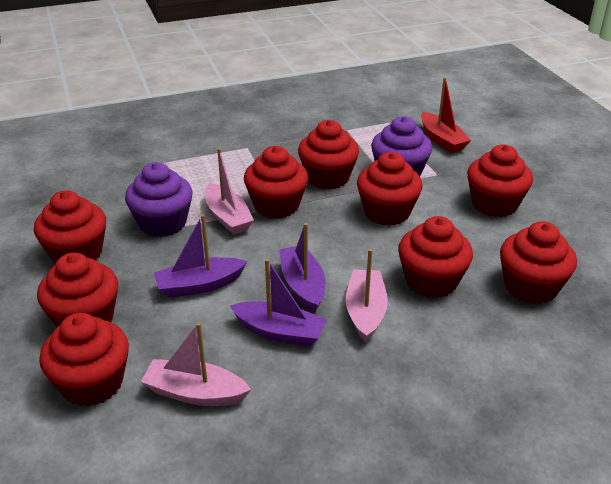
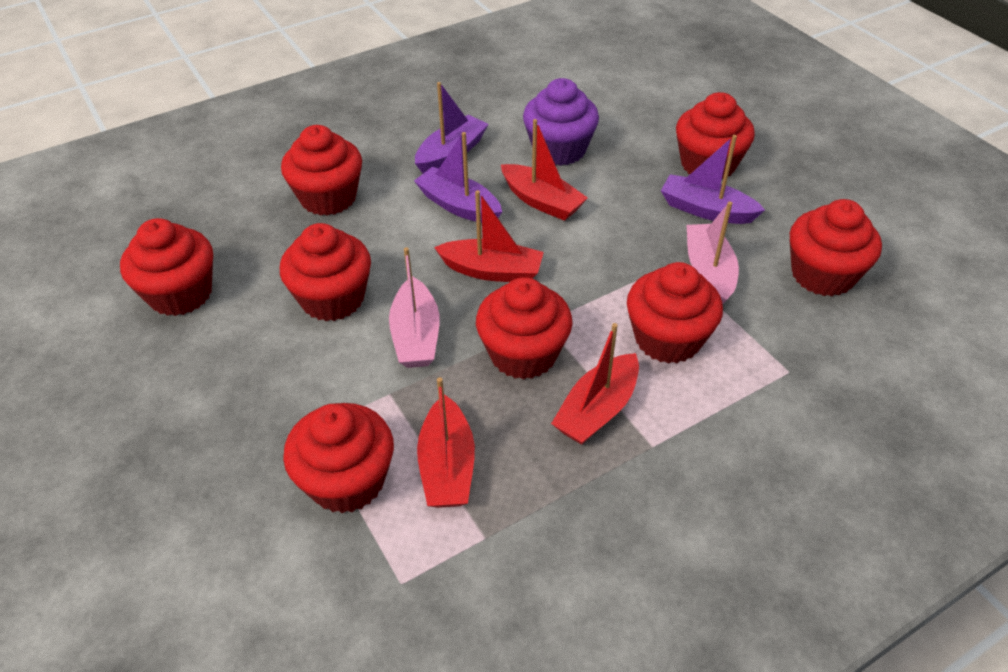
pink boat: 3 -> 2
purple cupcake: 2 -> 1
red boat: 1 -> 4
red cupcake: 9 -> 8

